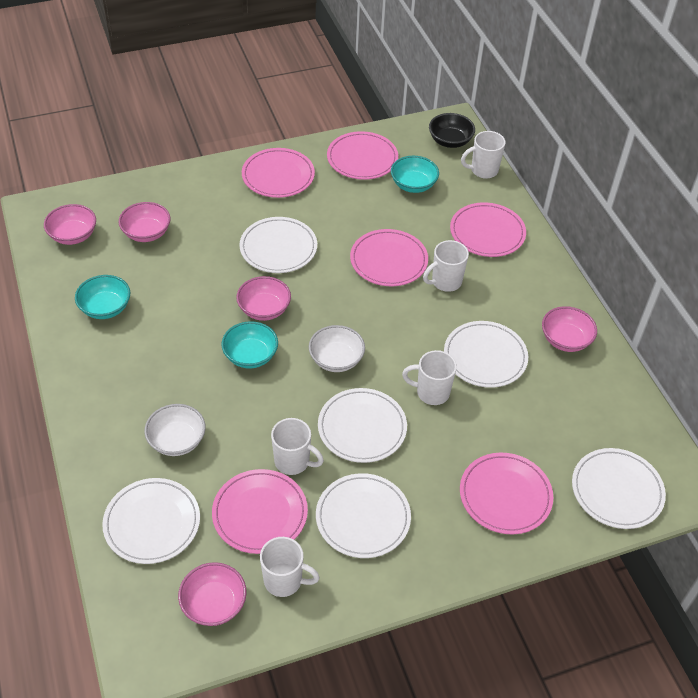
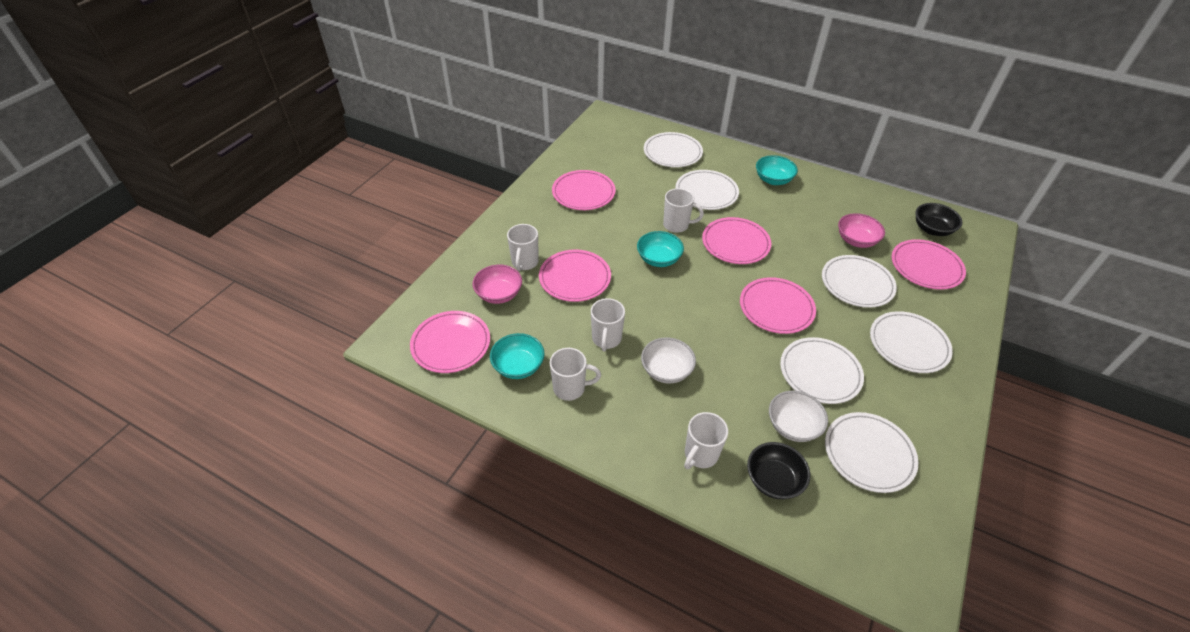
black bowl: 1 -> 2
pink bowl: 5 -> 2

